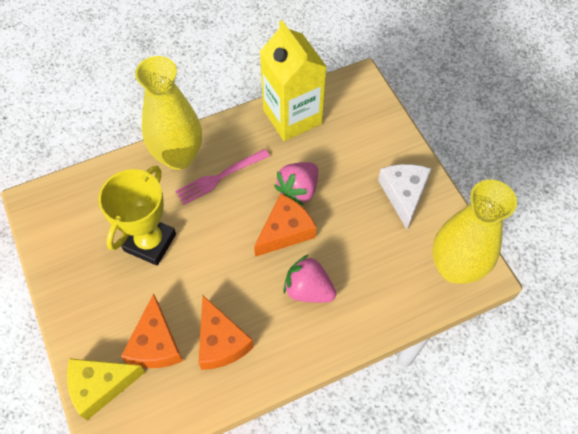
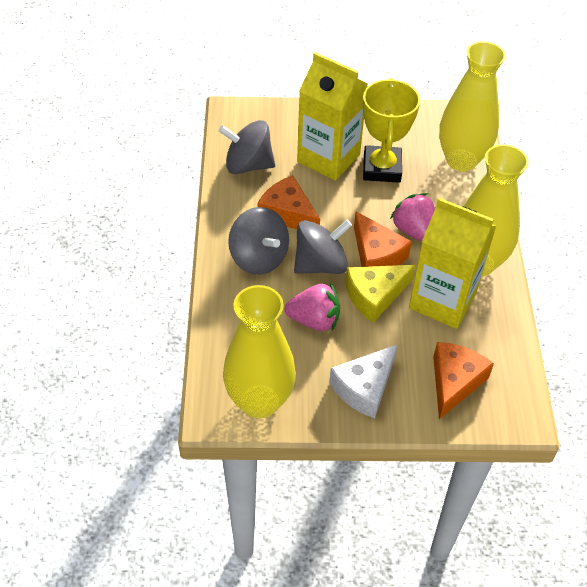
grey spinning top: 0 -> 3
pink fork: 1 -> 0
yellow carton: 1 -> 2
yellow vase: 2 -> 3

